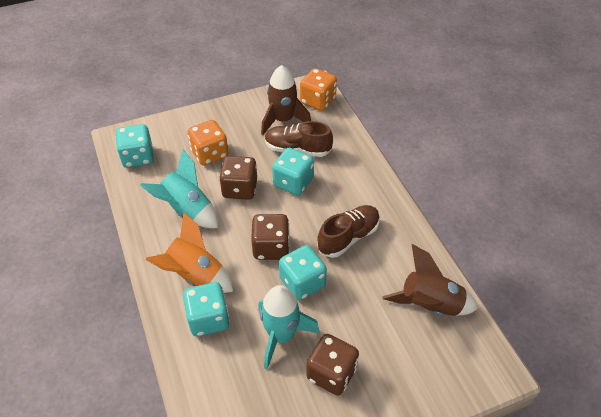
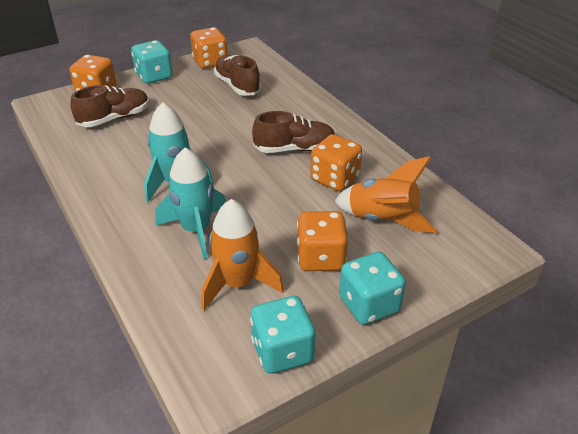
brown dice: 3 -> 0
brown rocket: 2 -> 0
brown shoe: 2 -> 3
orange dice: 2 -> 4
orange rocket: 1 -> 2
turquoise dice: 4 -> 3

